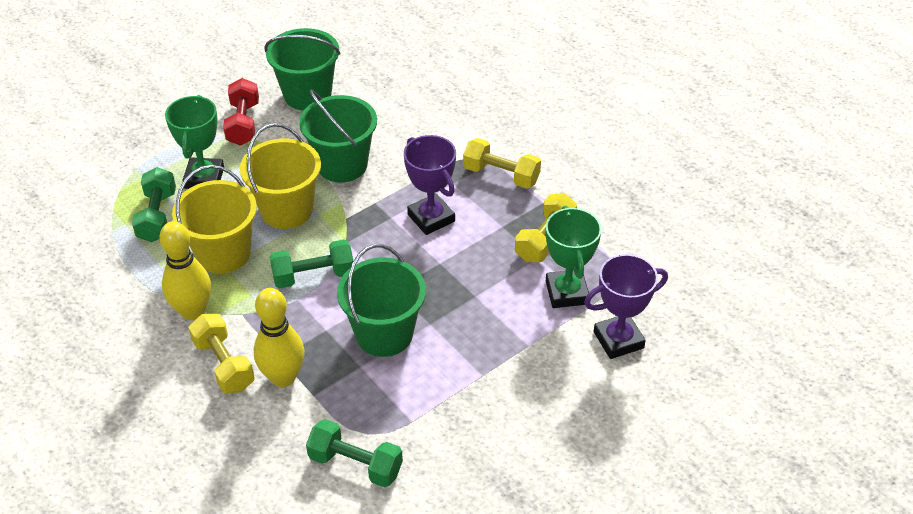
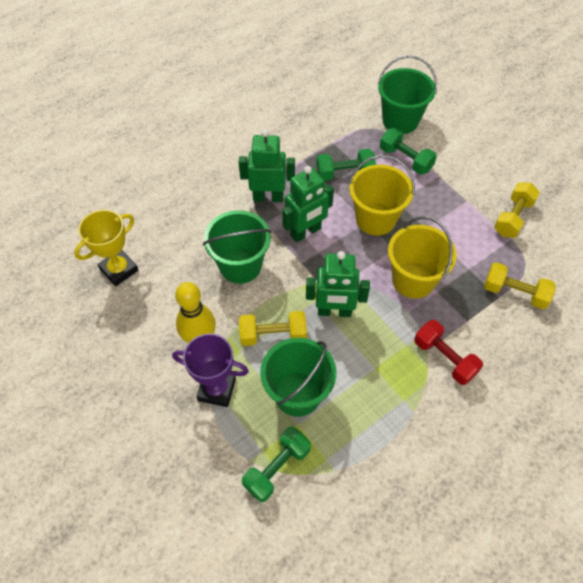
green robot: 0 -> 3
green trophy: 2 -> 0
purple trophy: 2 -> 1
yellow bowling pin: 2 -> 1
yellow trophy: 0 -> 1

